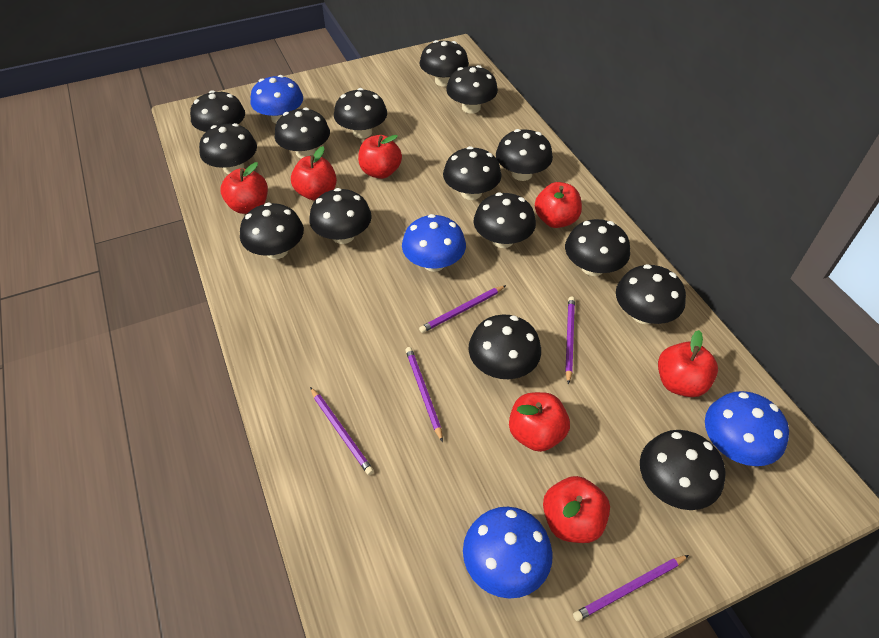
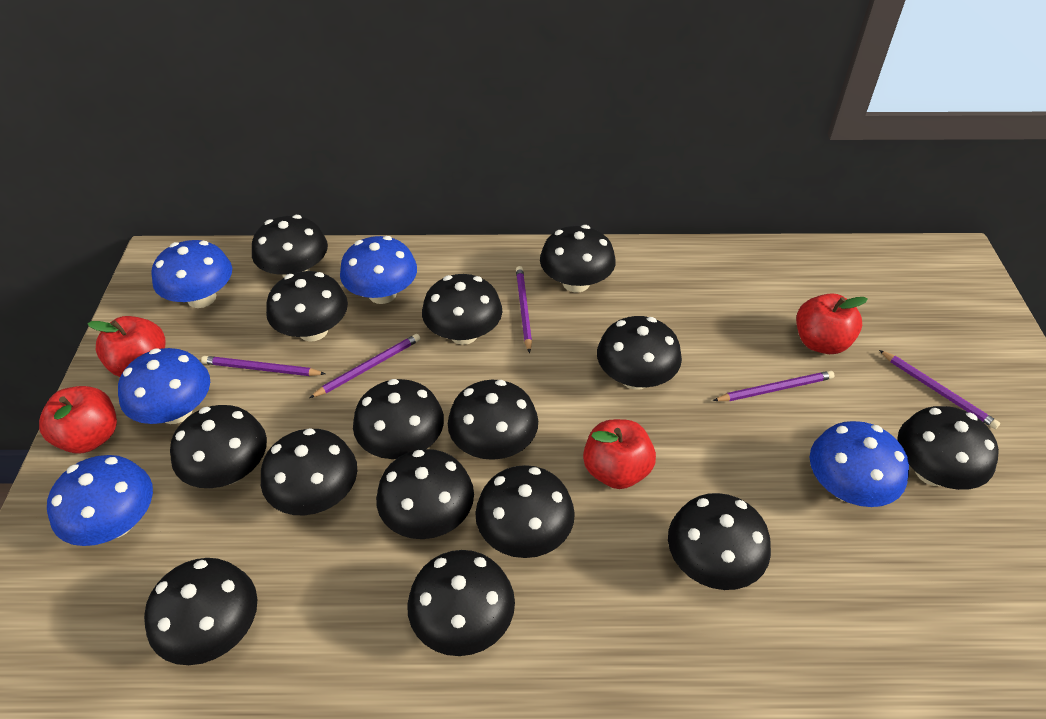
blue mushroom: 4 -> 5
red apple: 7 -> 4

